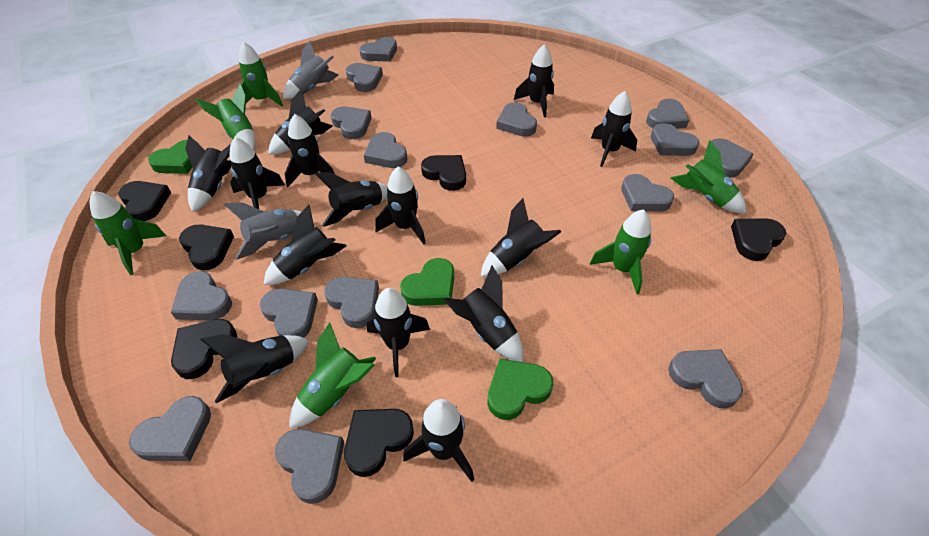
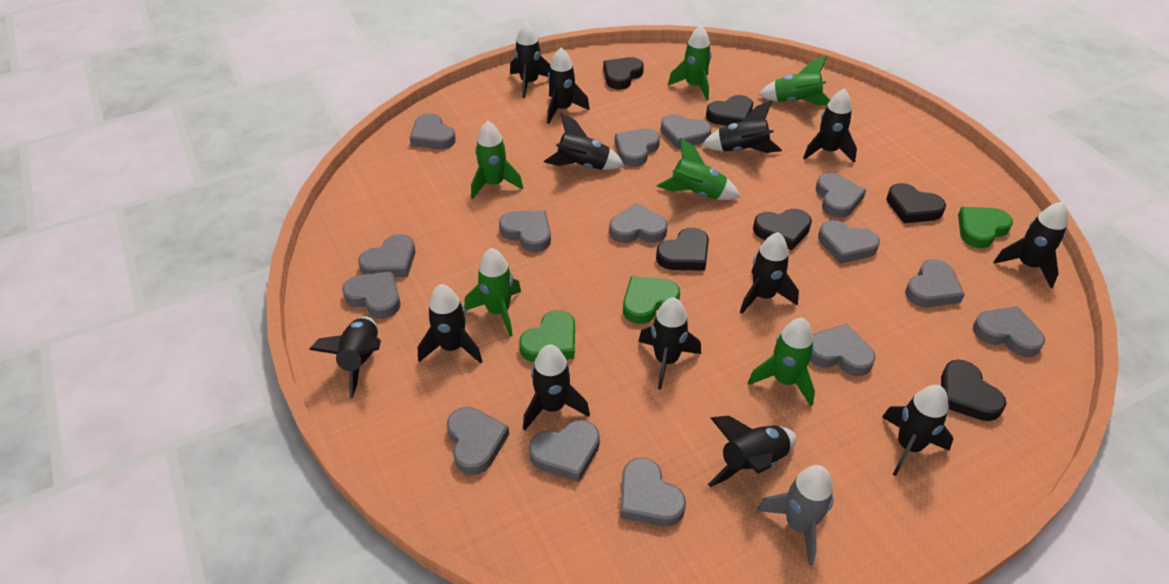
black rocket: 14 -> 13
grey rocket: 2 -> 1

